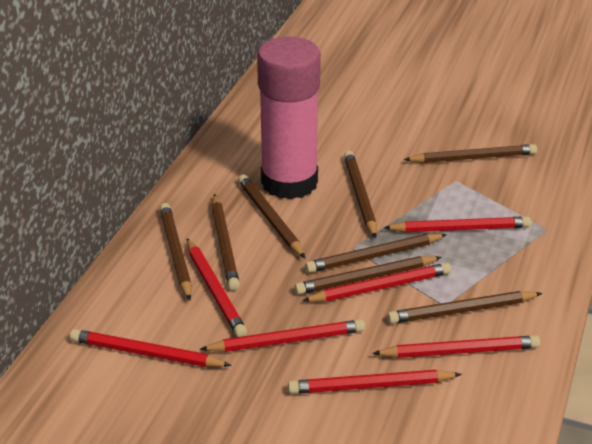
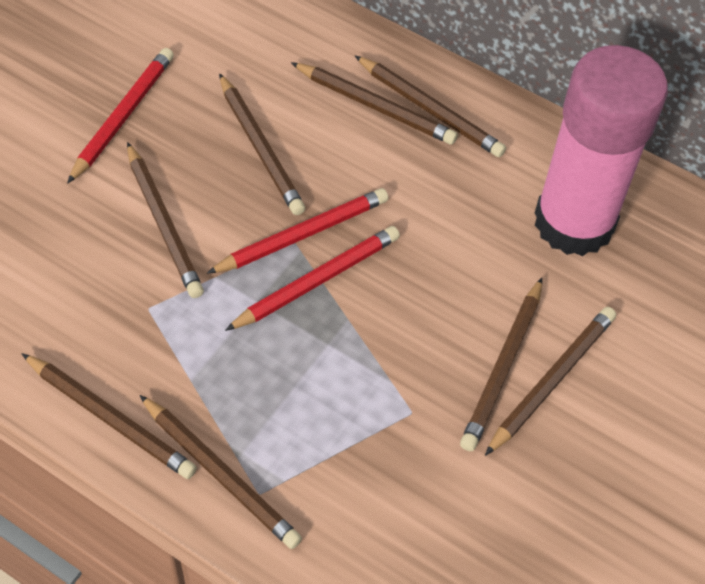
red pencil: 7 -> 3

